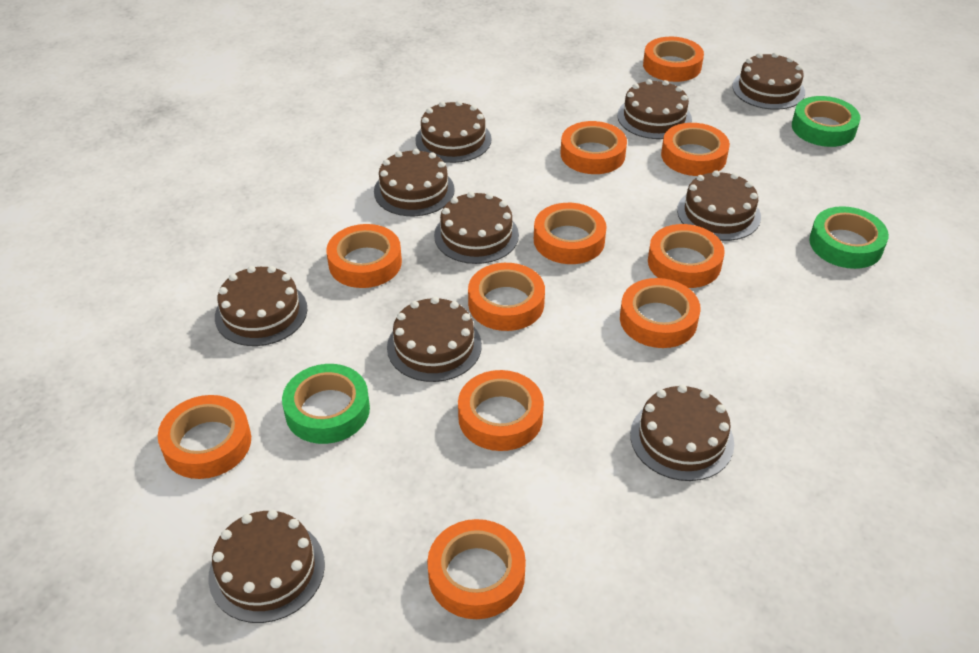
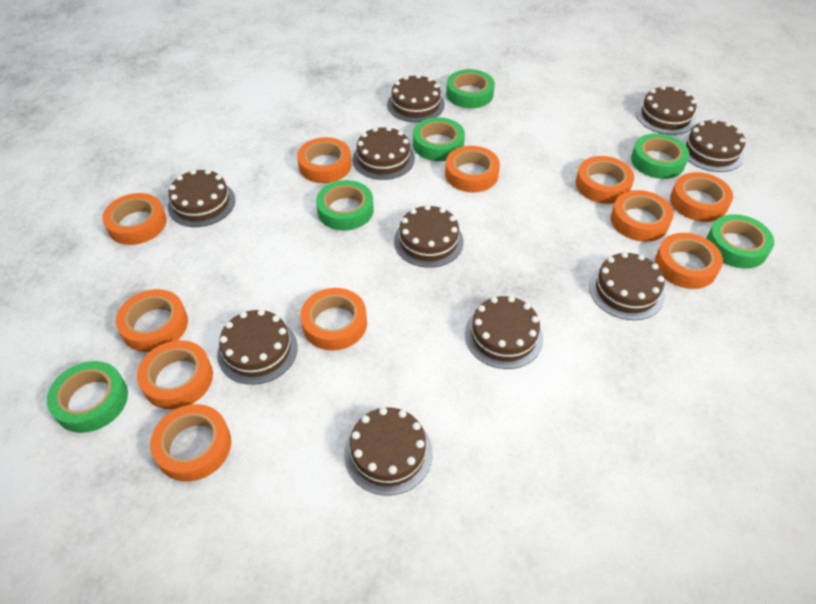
green tape: 3 -> 6

